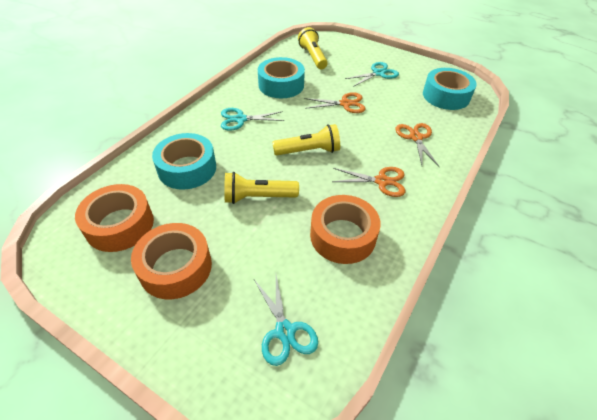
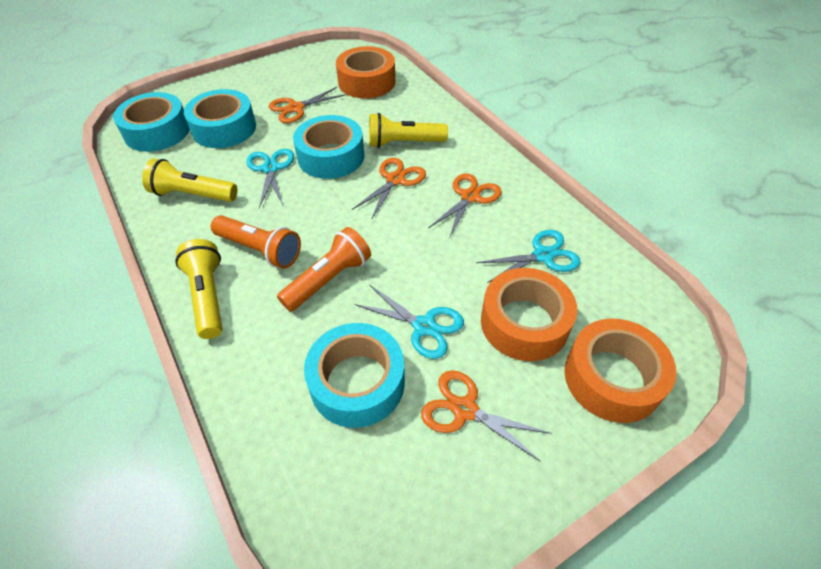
orange flashlight: 0 -> 2
orange scissors: 3 -> 4
turquoise tape: 3 -> 4

